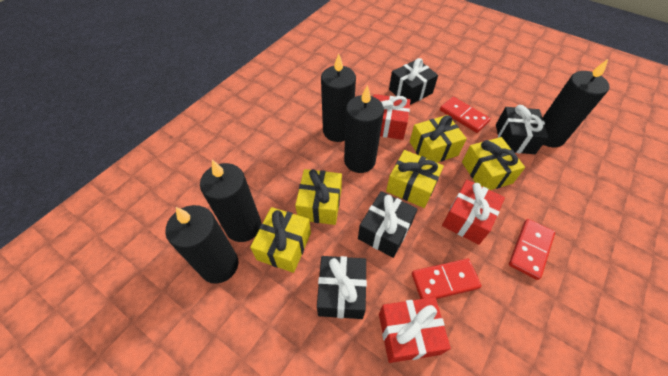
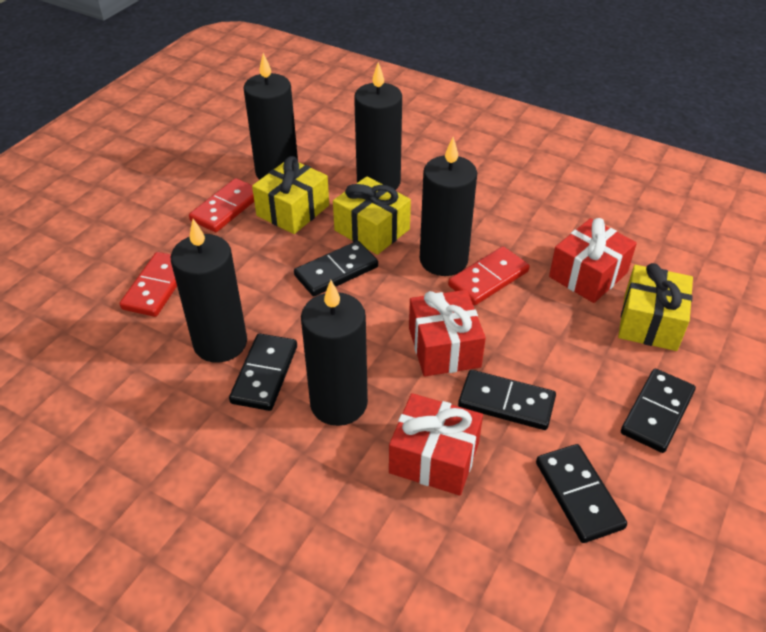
black domino: 0 -> 5
black gift: 4 -> 0
yellow gift: 5 -> 3

